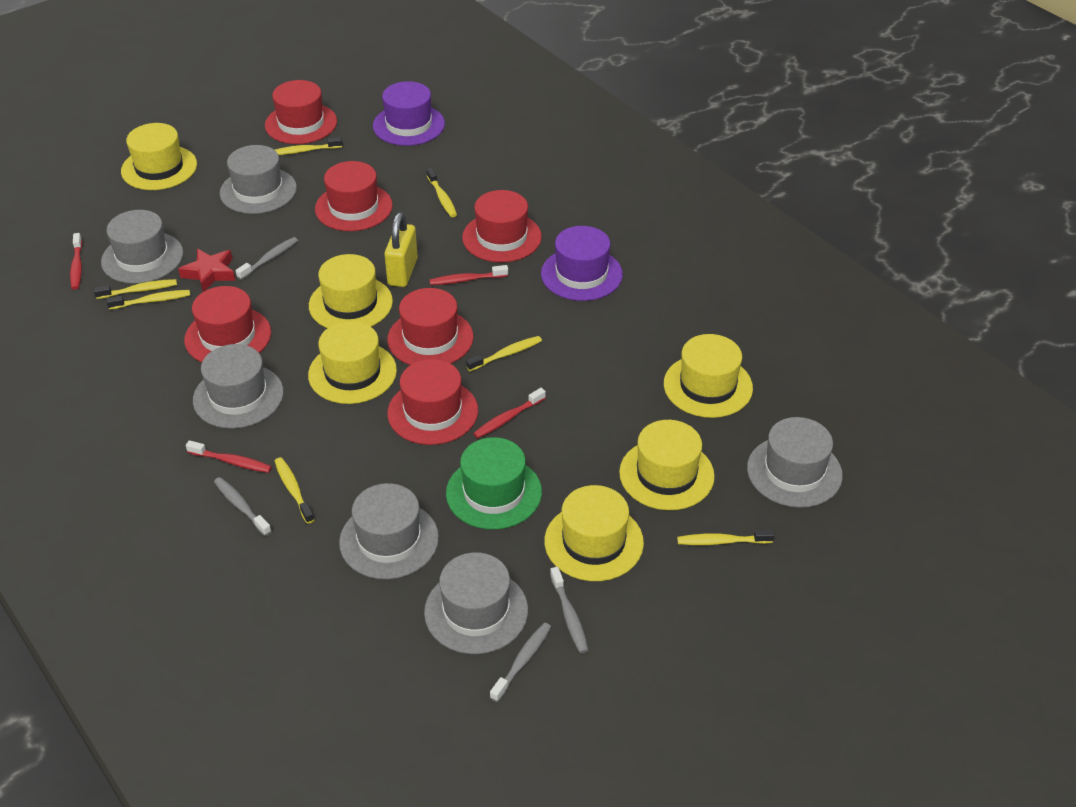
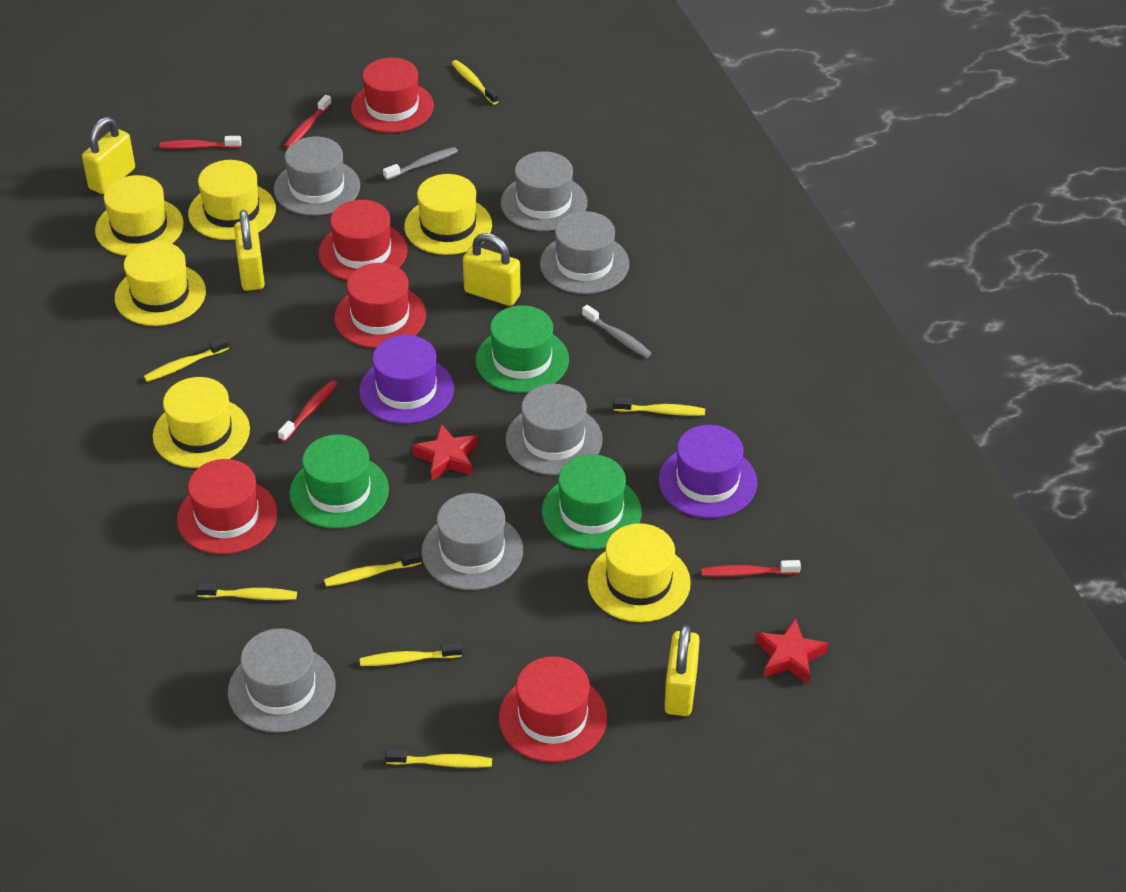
green hat: 1 -> 3
grey toothbrush: 4 -> 2
red hat: 6 -> 5
red star: 1 -> 2
yellow padlock: 1 -> 4

